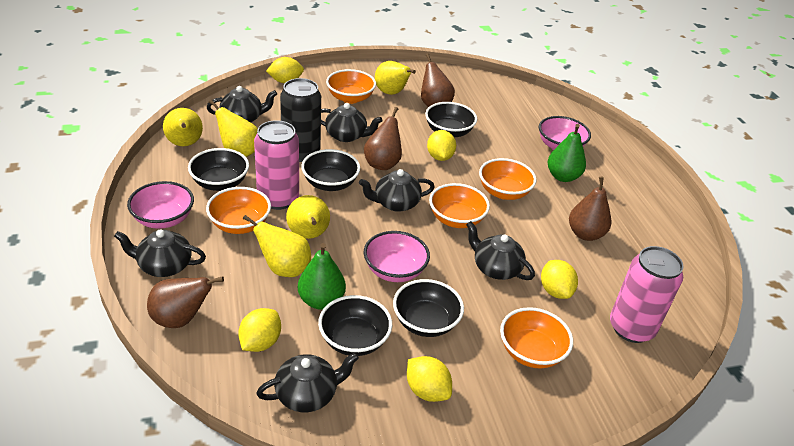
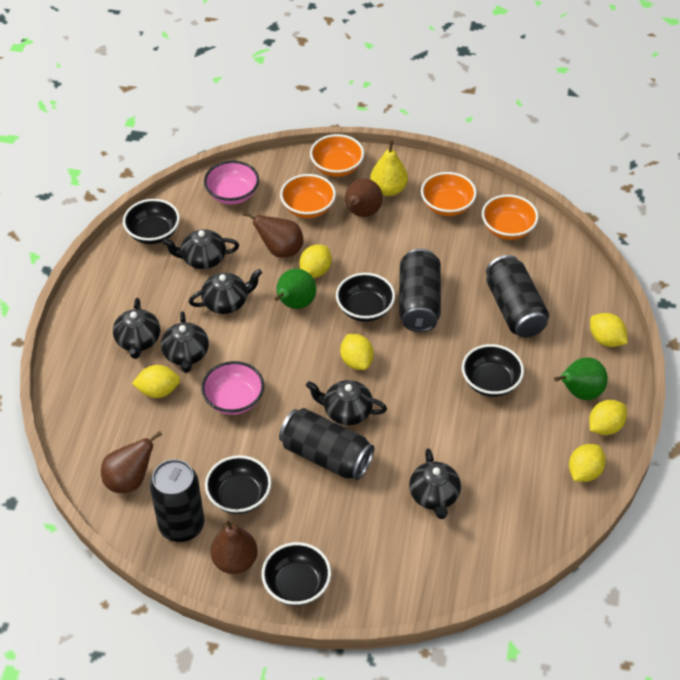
black can: 1 -> 4
orange bowl: 5 -> 4
pink bowl: 3 -> 2
pink can: 2 -> 0
yellow lemon: 5 -> 6
yellow pear: 5 -> 1

